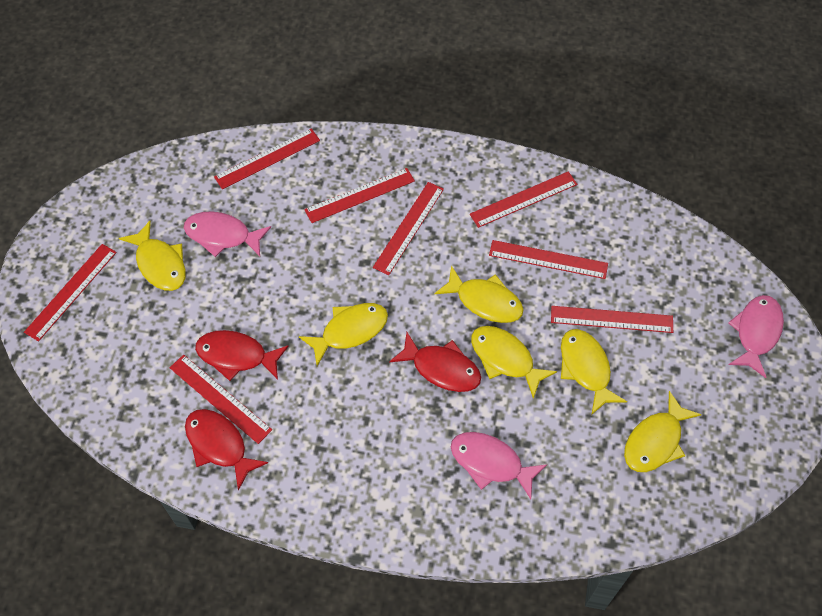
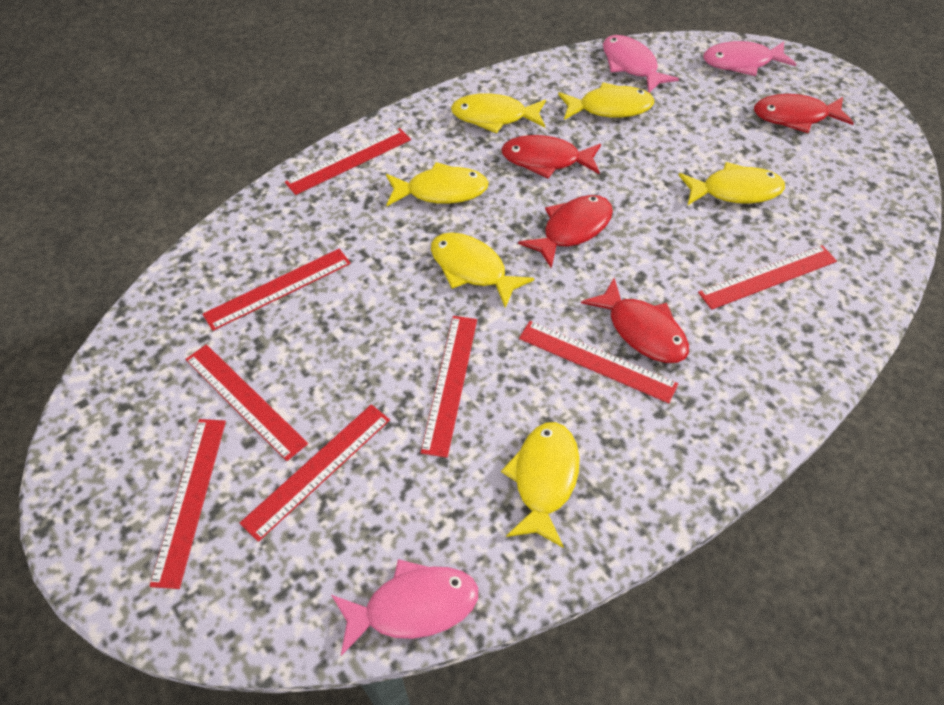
red fish: 3 -> 4

